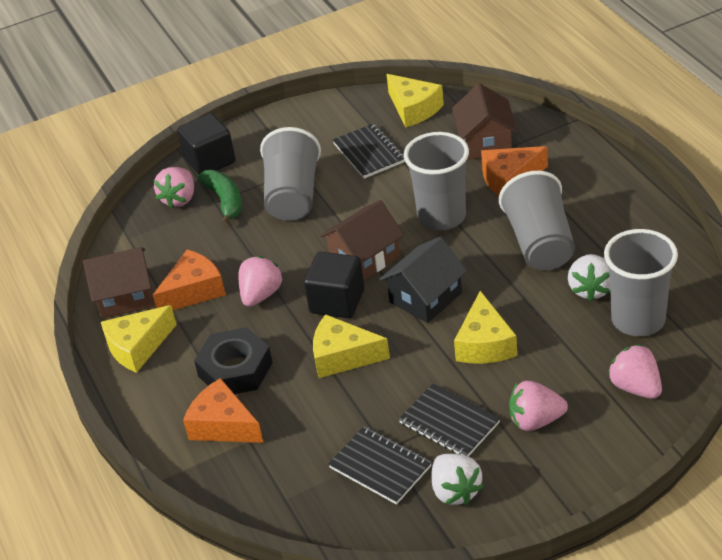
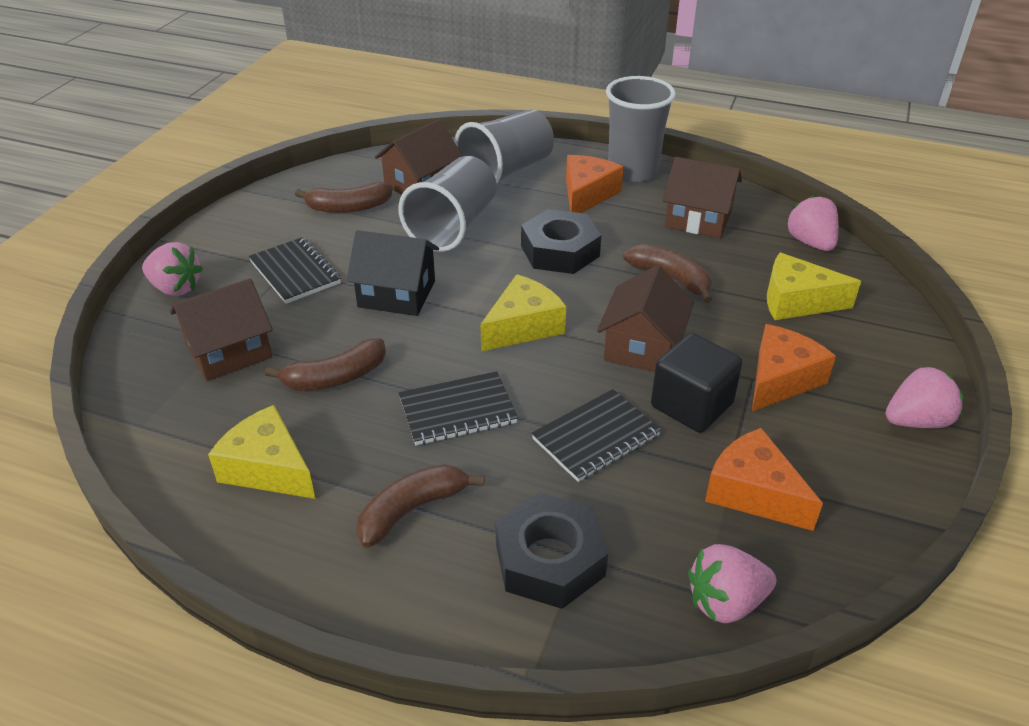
black cube: 2 -> 1
black nut: 1 -> 2
brown banana: 0 -> 4
brown house: 3 -> 4
green banana: 1 -> 0
grey cup: 4 -> 3
white strawberry: 2 -> 0
yellow cheese: 4 -> 3

